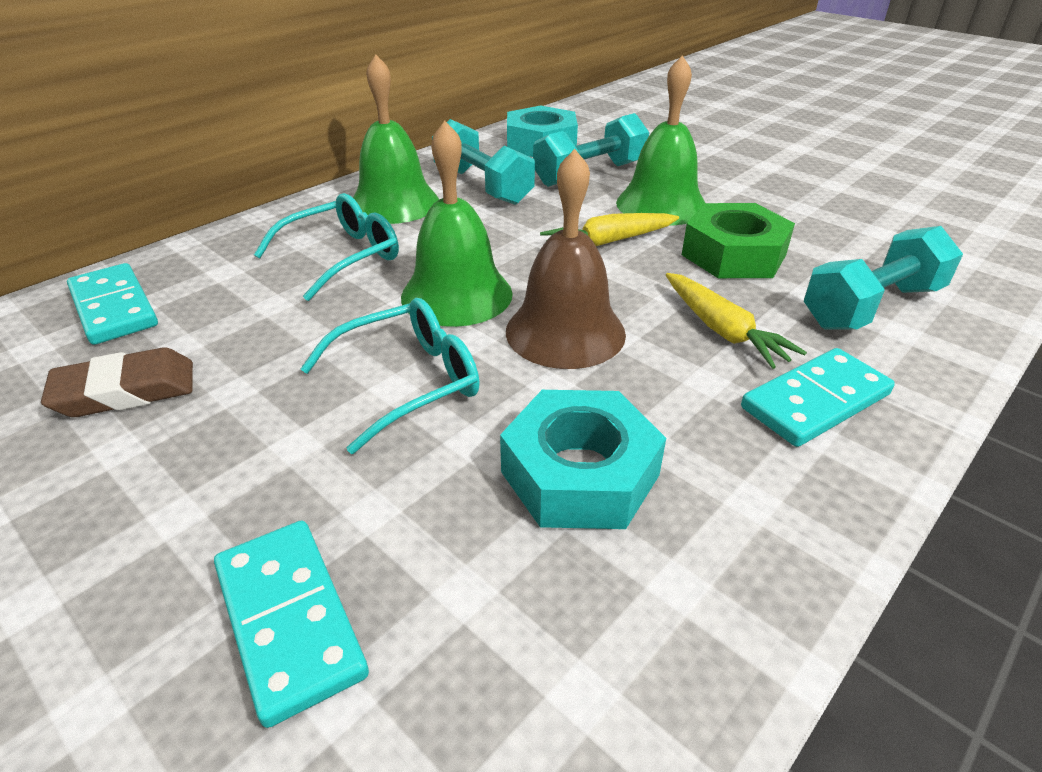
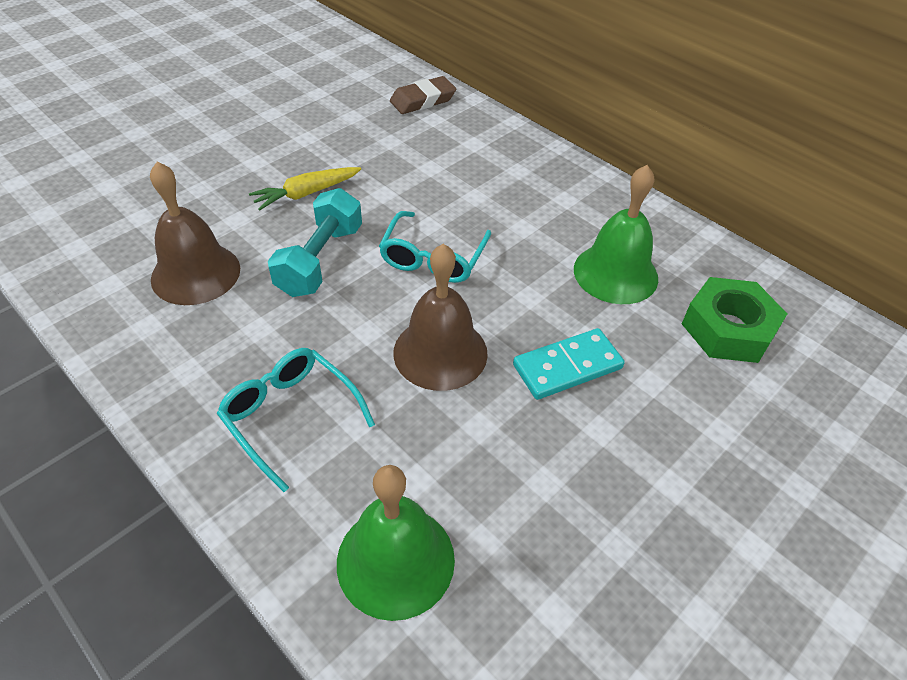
brown bell: 1 -> 2
green bell: 3 -> 2
turquoise domino: 3 -> 1
turquoise dumbbell: 3 -> 1
turquoise nut: 2 -> 0
yellow carrot: 2 -> 1

